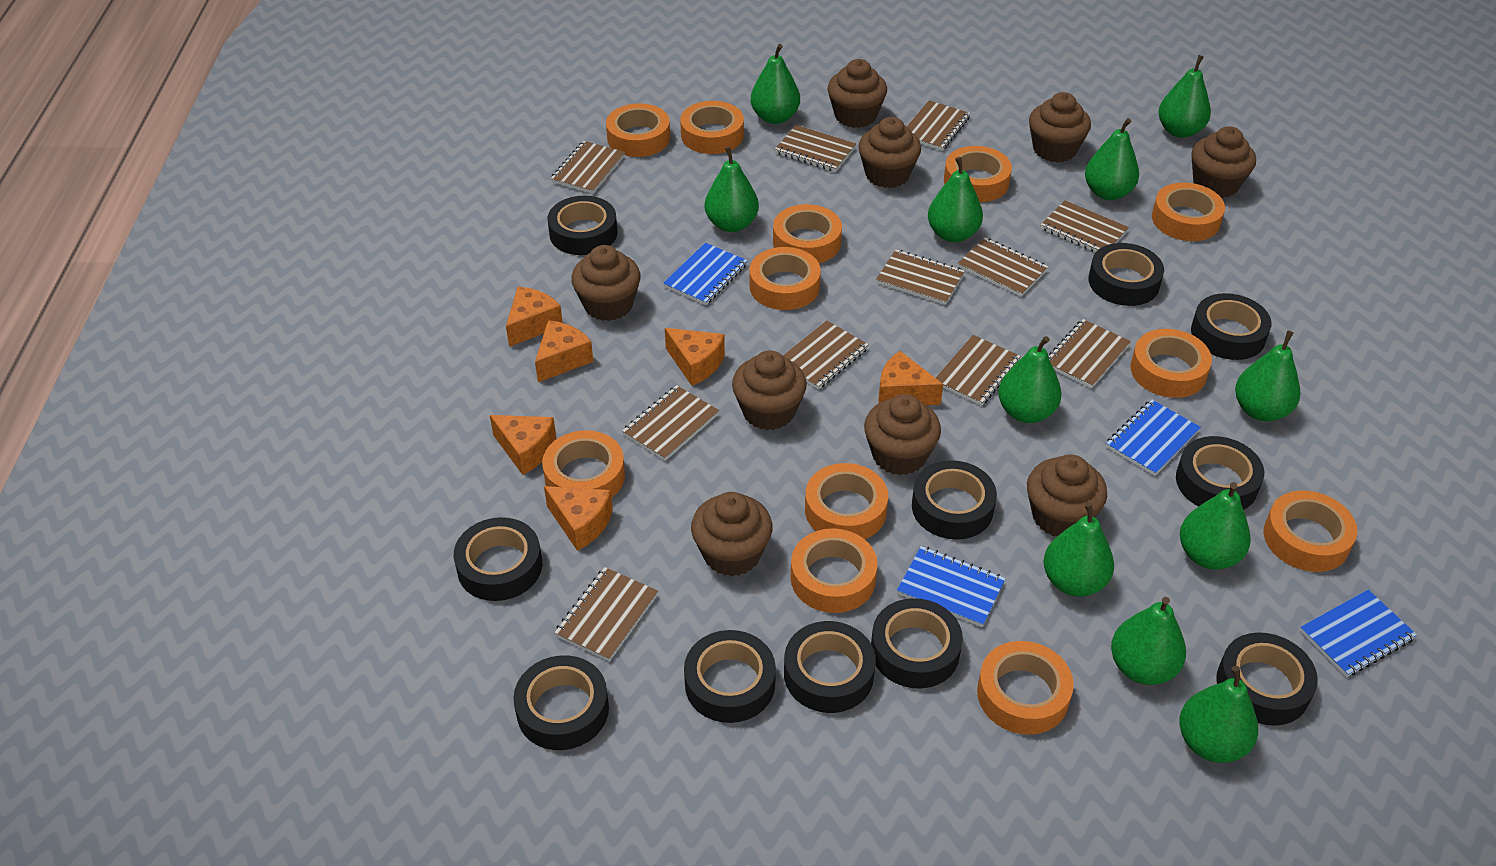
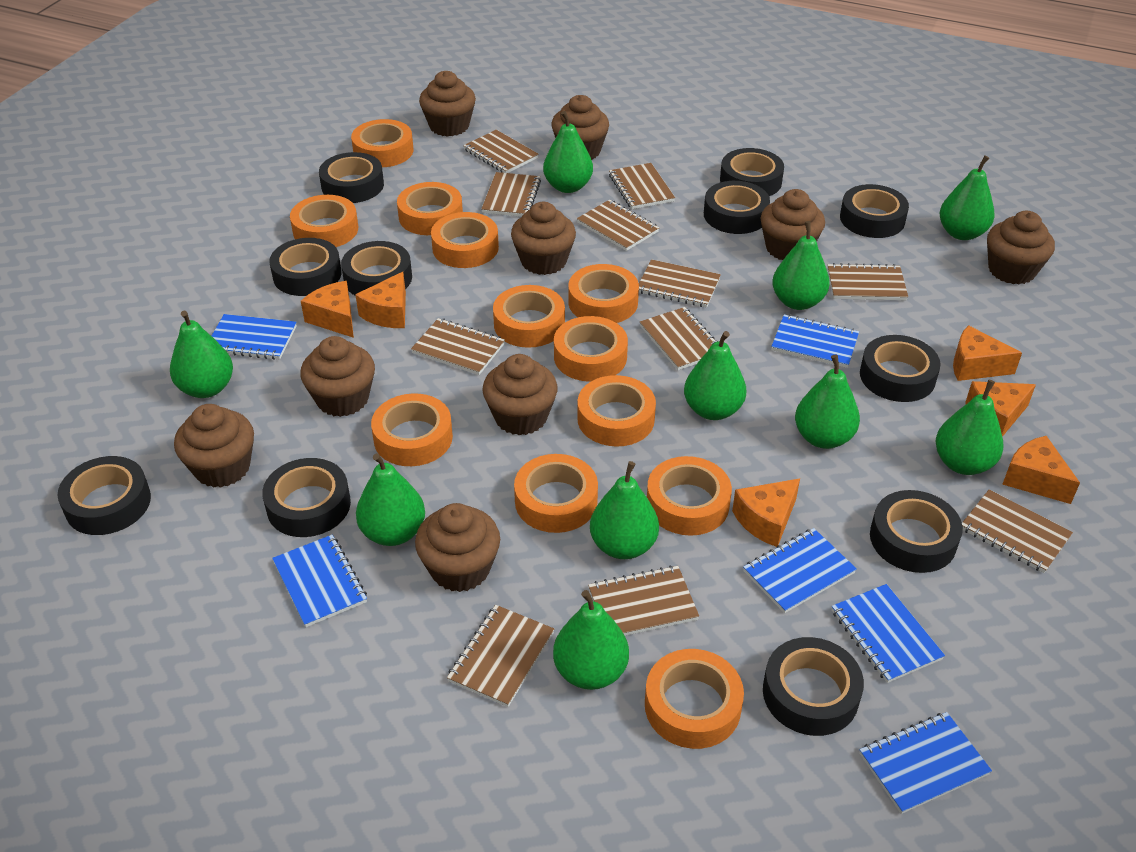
blue notebook: 4 -> 6
green pear: 11 -> 10

